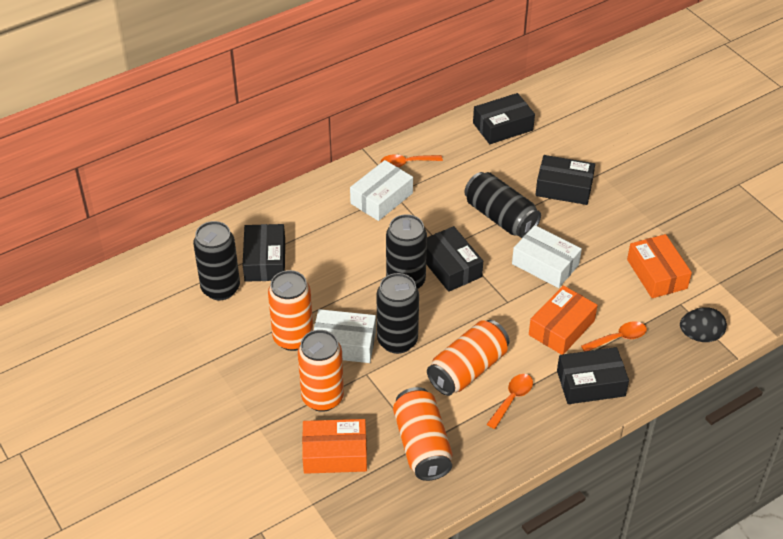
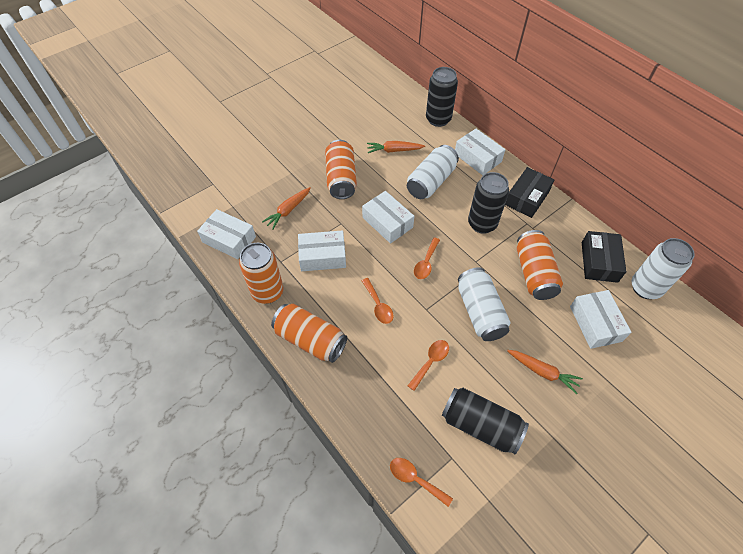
black box: 5 -> 2
black can: 4 -> 3
black egg: 1 -> 0
orange box: 3 -> 0
orange carrot: 0 -> 3
orange spoon: 3 -> 4
white box: 3 -> 5
white can: 0 -> 3

